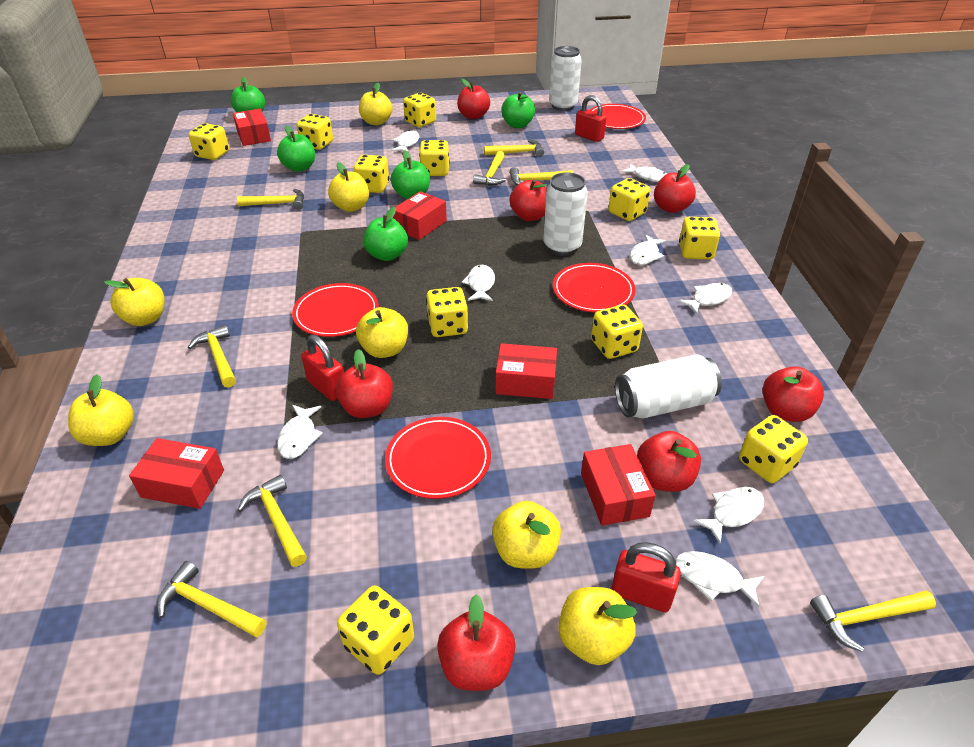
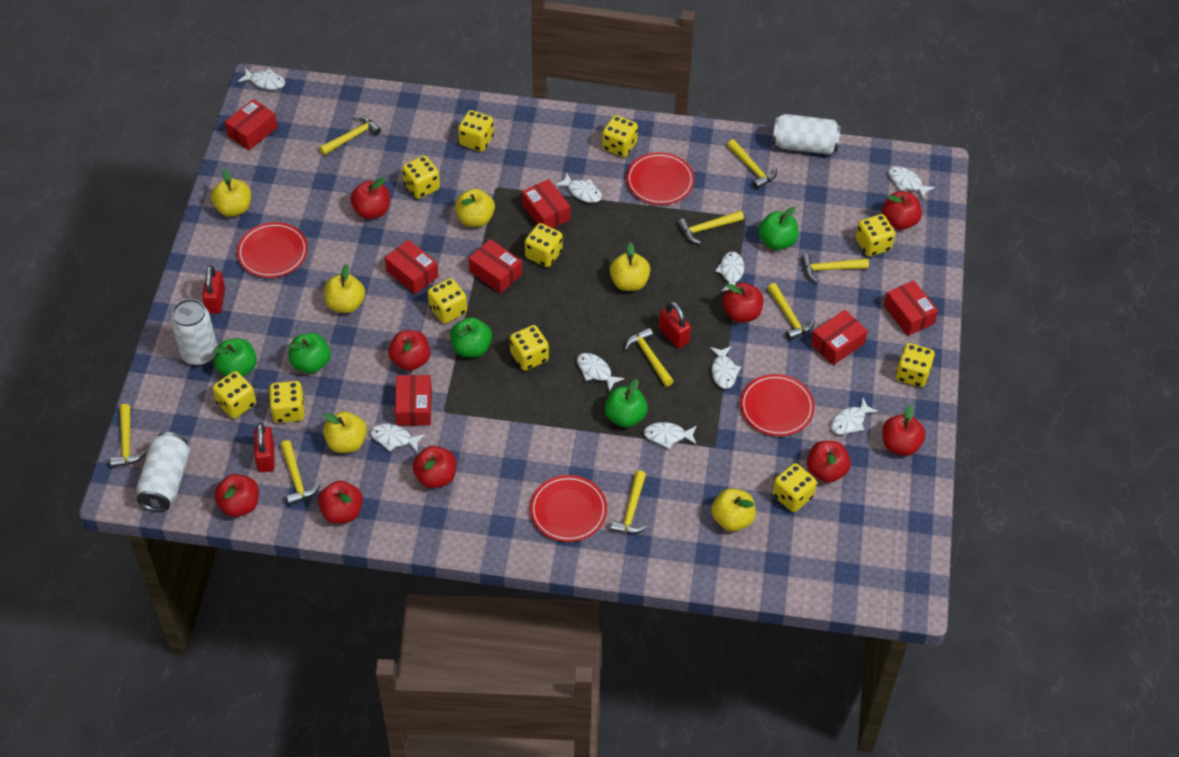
red apple: 7 -> 9
red box: 5 -> 7
white fish: 8 -> 9
yellow apple: 7 -> 6
yellow hammer: 8 -> 9

